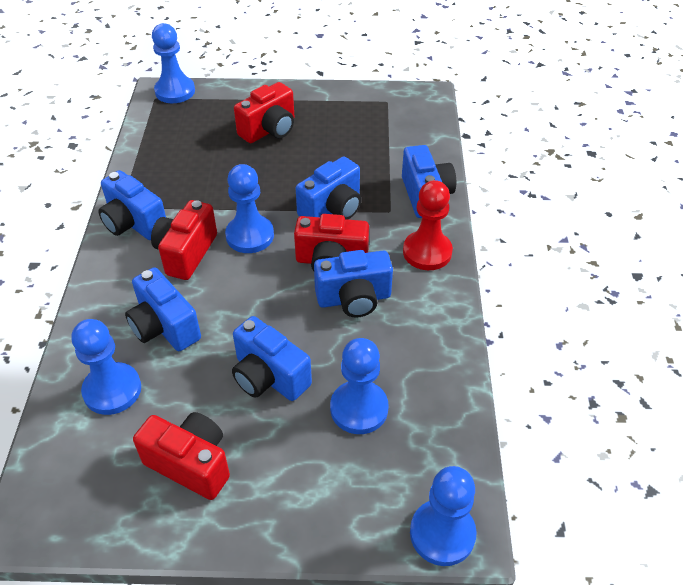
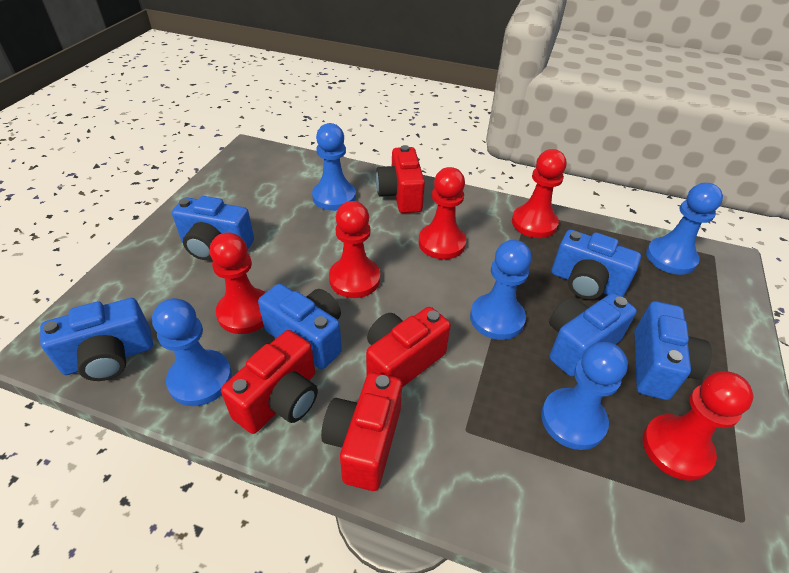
red pawn: 1 -> 5

